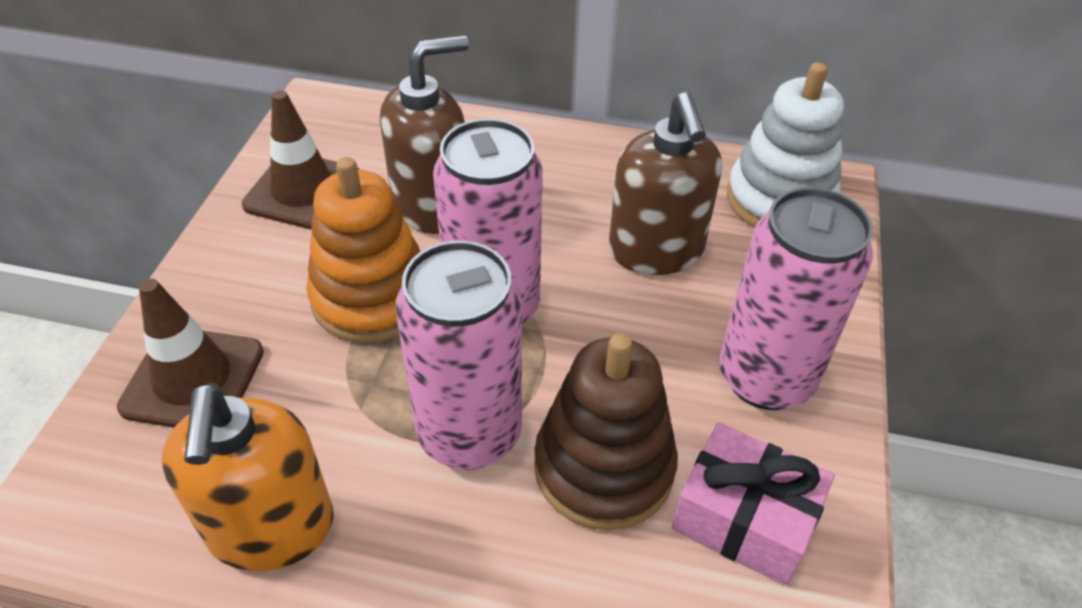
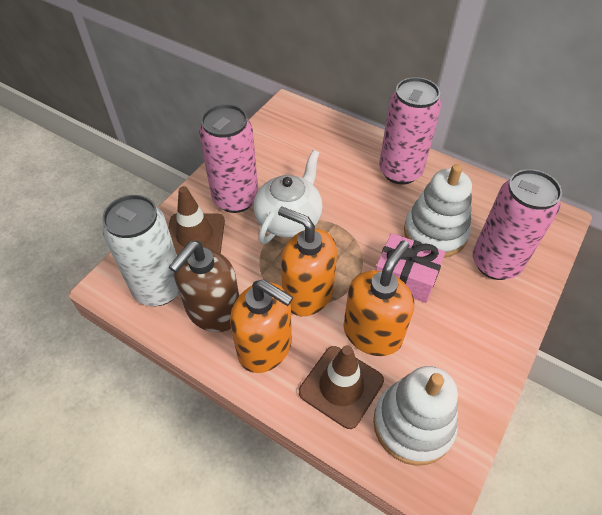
brown soap dispenser: 2 -> 1
brown stacking toy: 1 -> 0
orange soap dispenser: 1 -> 3
orange stacking toy: 1 -> 0
white can: 0 -> 1
white stacking toy: 1 -> 2
white teapot: 0 -> 1

